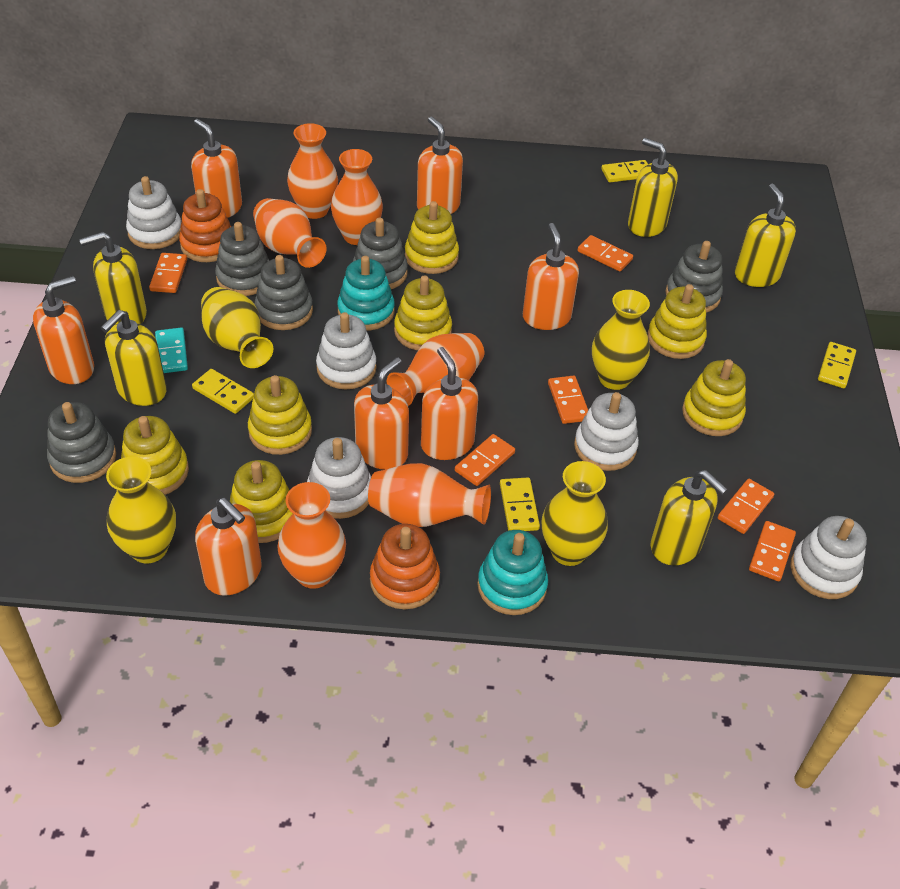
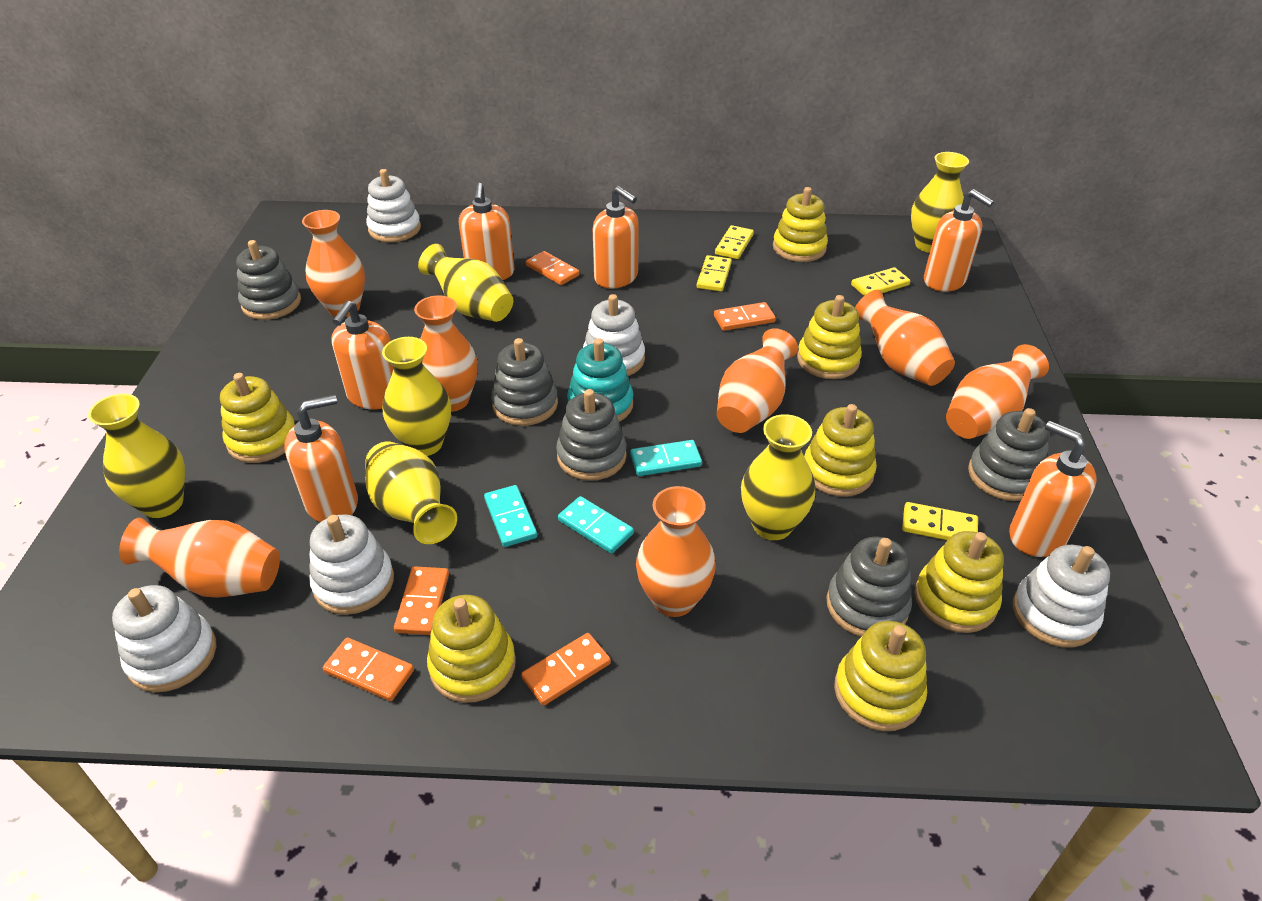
orange domino: 6 -> 5
orange soap dispenser: 7 -> 6
orange stacking toy: 2 -> 0
orange vase: 6 -> 7
turquoise domino: 1 -> 3
turquoise stacking toy: 2 -> 1
yellow soap dispenser: 5 -> 0
yellow vase: 4 -> 6

